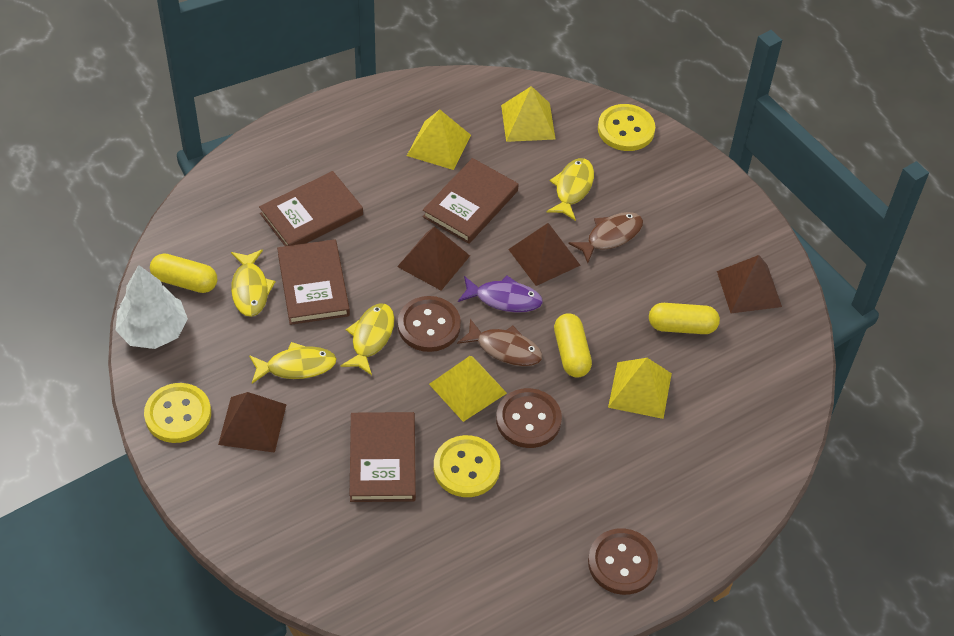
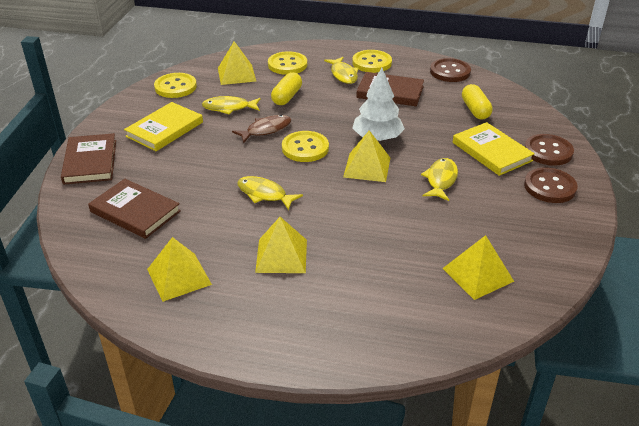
brown book: 4 -> 3
brown fish: 2 -> 1
brown pyramid: 4 -> 0
purple fish: 1 -> 0
yellow book: 0 -> 2
yellow button: 3 -> 4
yellow capsule: 3 -> 2
yellow pyramid: 4 -> 5

